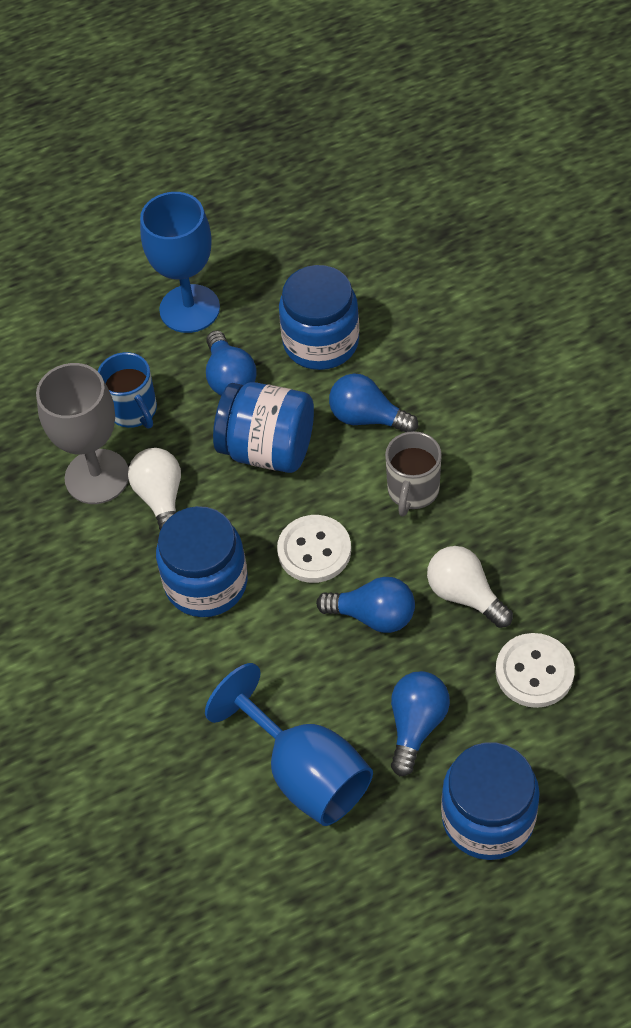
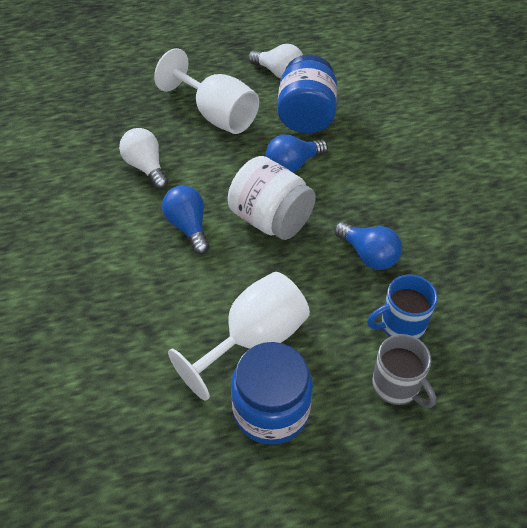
blue goblet: 2 -> 0
blue jar: 4 -> 2
blue light bulb: 4 -> 3
grey goblet: 1 -> 0
white button: 2 -> 0
white goblet: 0 -> 2
white jar: 0 -> 1

